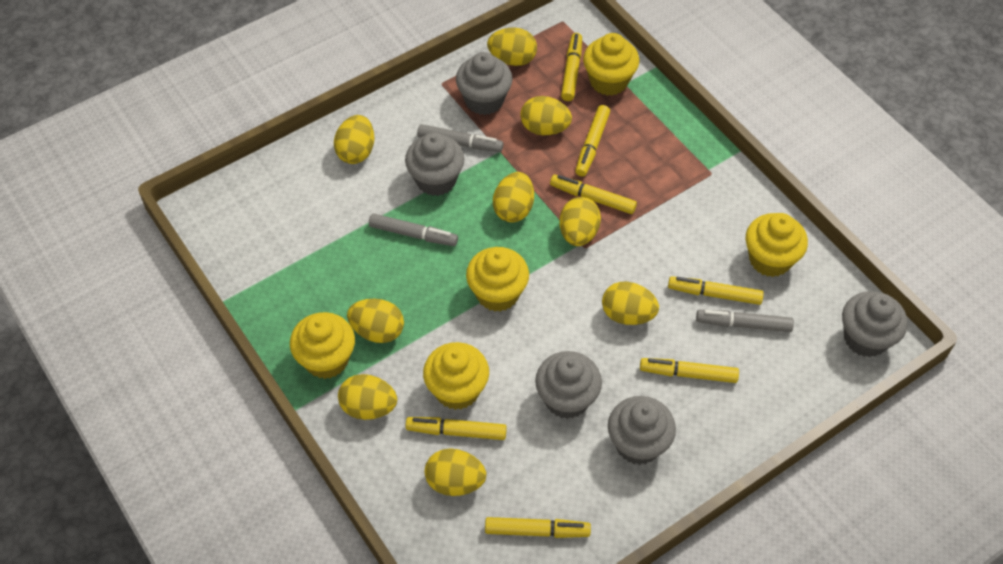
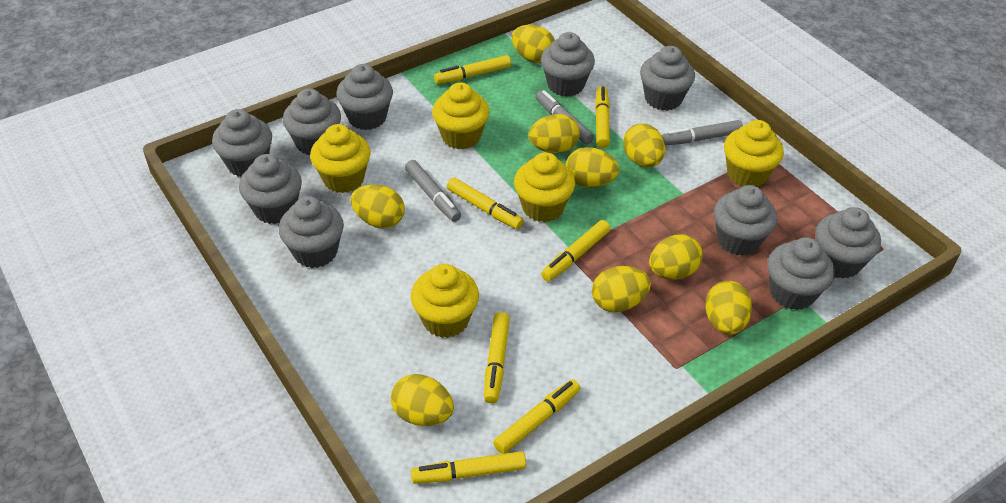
grey cupcake: 5 -> 10

